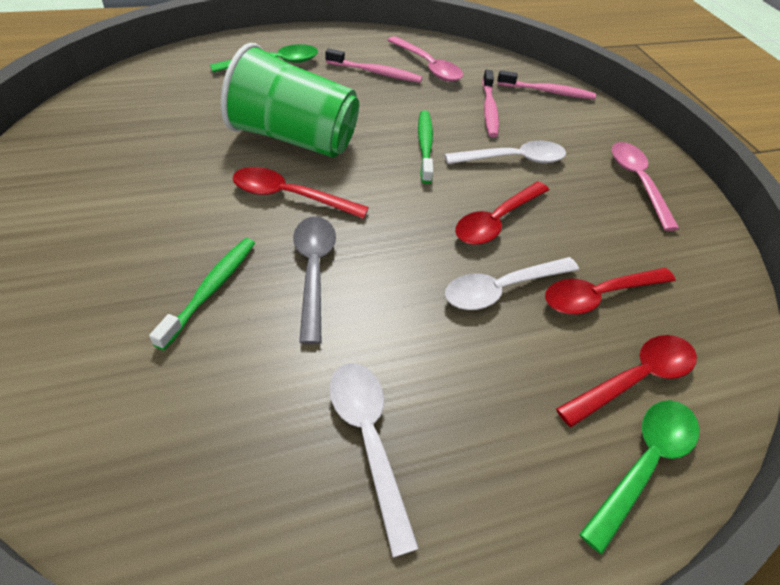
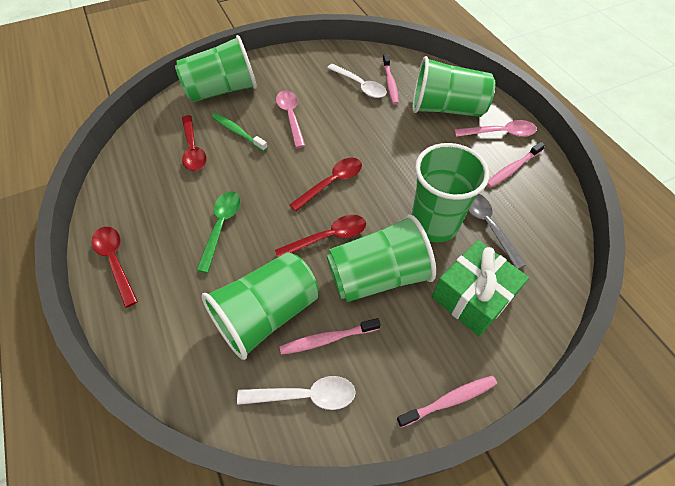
green cup: 1 -> 5
green gift: 0 -> 1
green spoon: 2 -> 1
green toothbrush: 2 -> 1
pink toothbrush: 3 -> 4
white spoon: 3 -> 2

